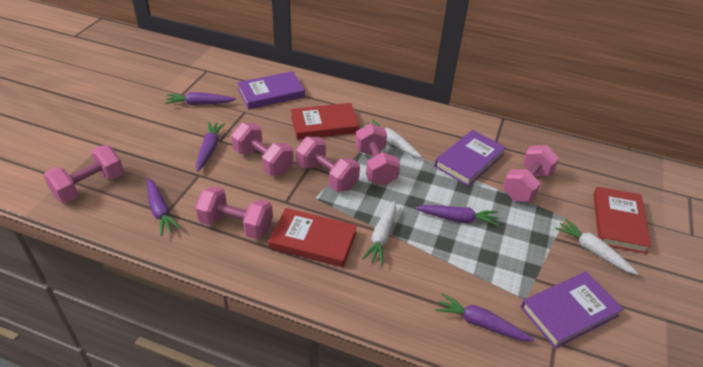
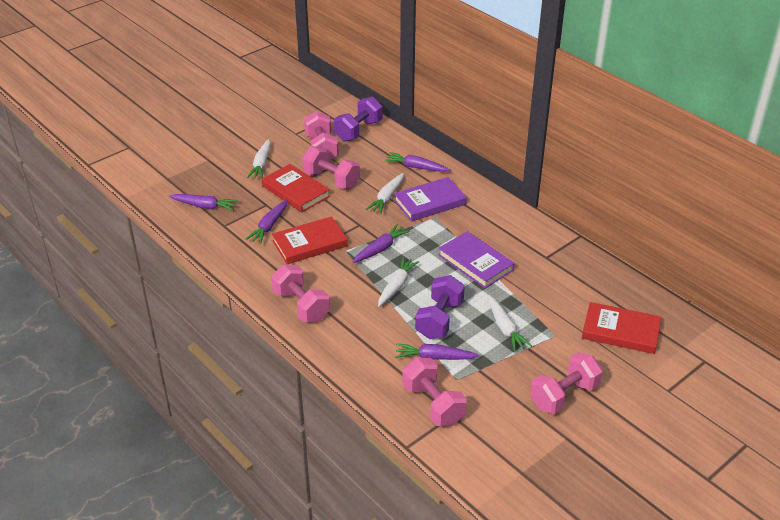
pink dumbbell: 6 -> 5
purple book: 3 -> 2
purple dumbbell: 0 -> 2
white carrot: 3 -> 4

